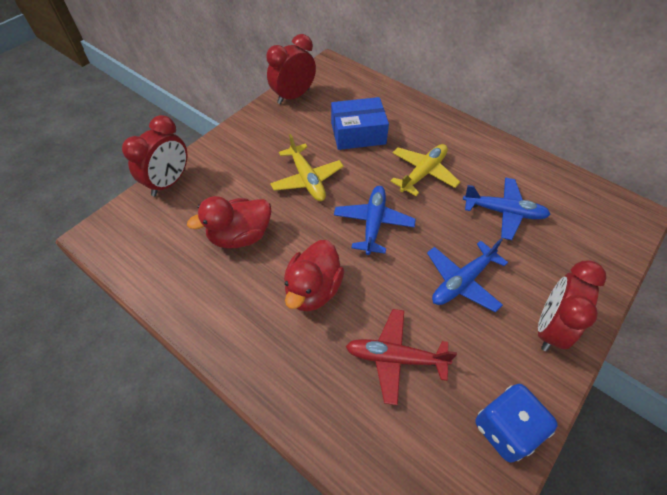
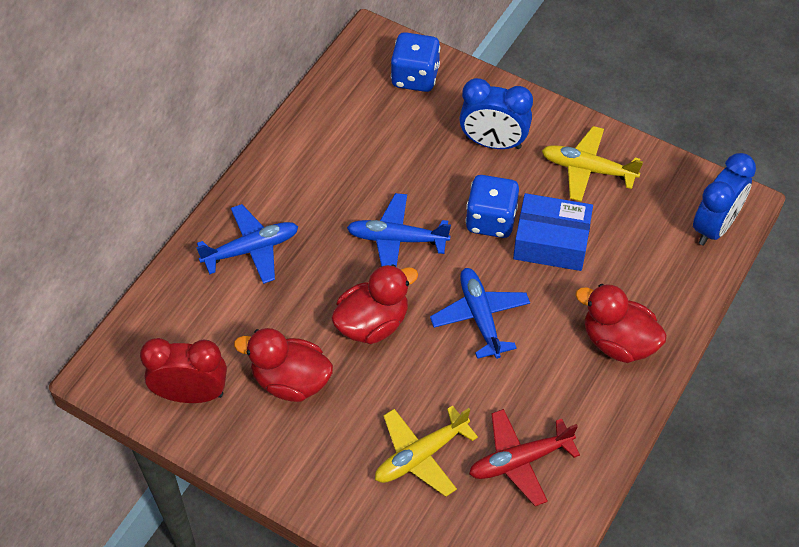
blue clock: 0 -> 2
blue dice: 1 -> 2
red clock: 3 -> 1
red duck: 2 -> 3

